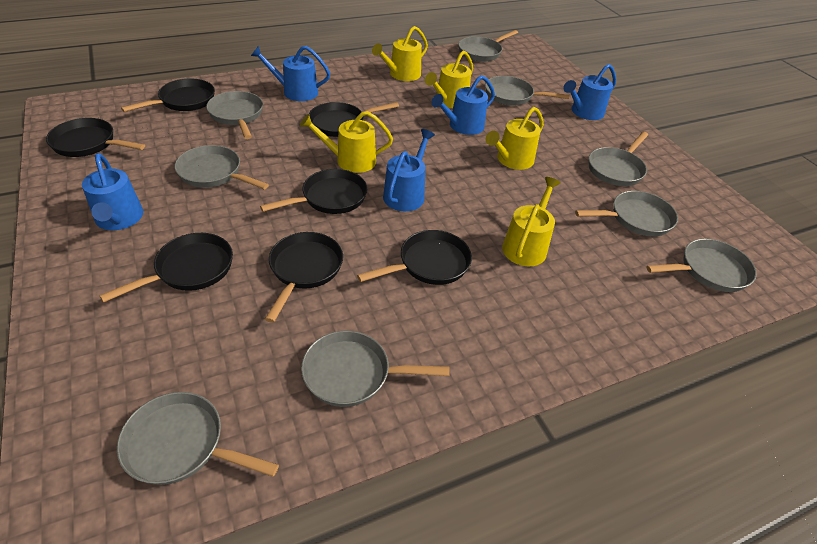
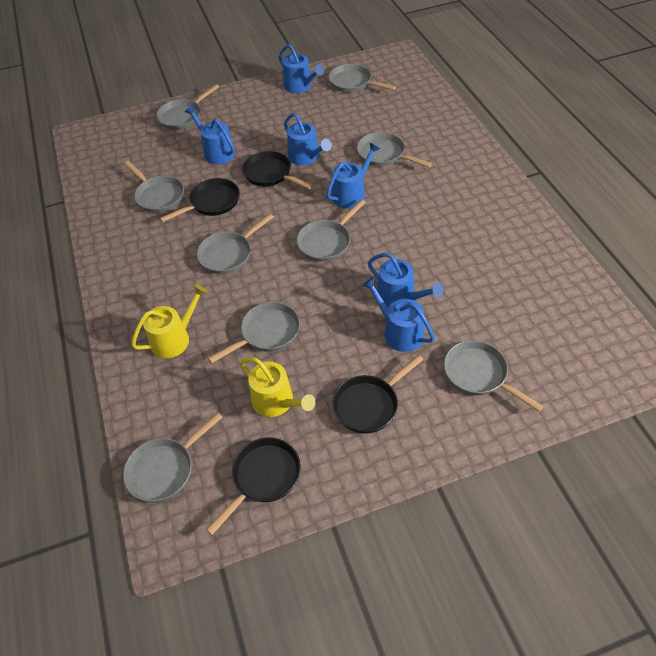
black pan: 7 -> 4
blue watering can: 5 -> 6
yellow watering can: 5 -> 2

